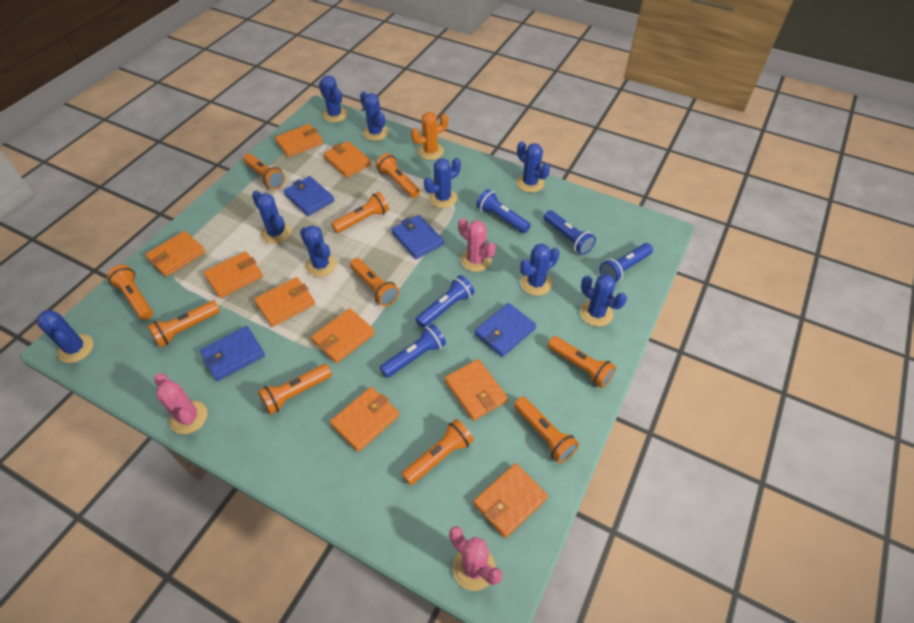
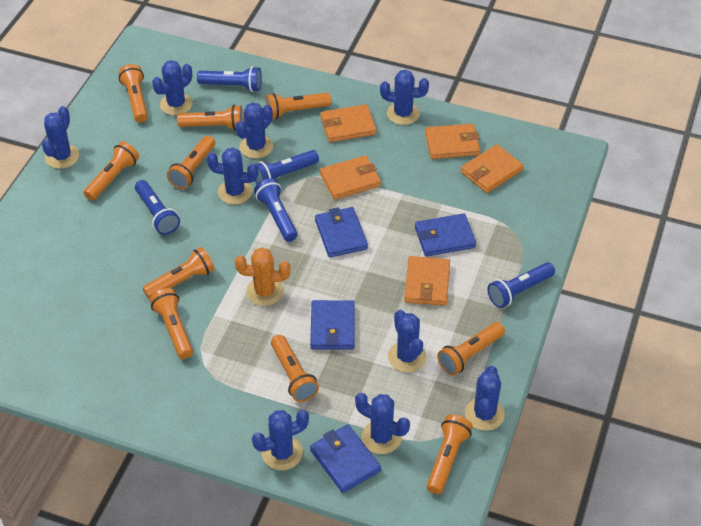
orange wallet: 9 -> 5
pink cactus: 3 -> 0

